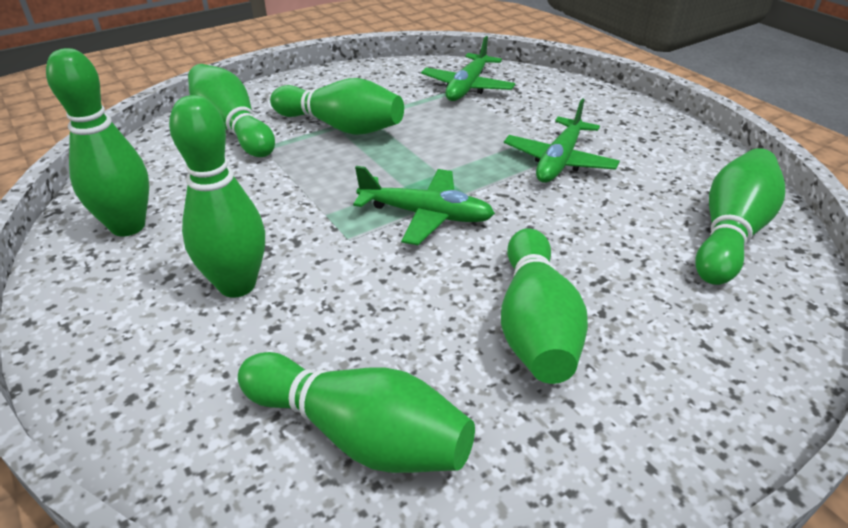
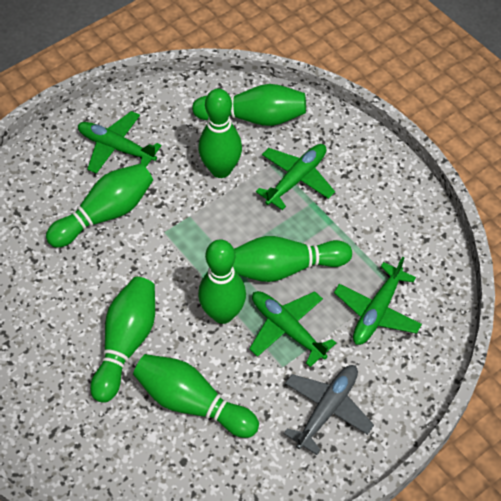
green plane: 3 -> 4
grey plane: 0 -> 1

